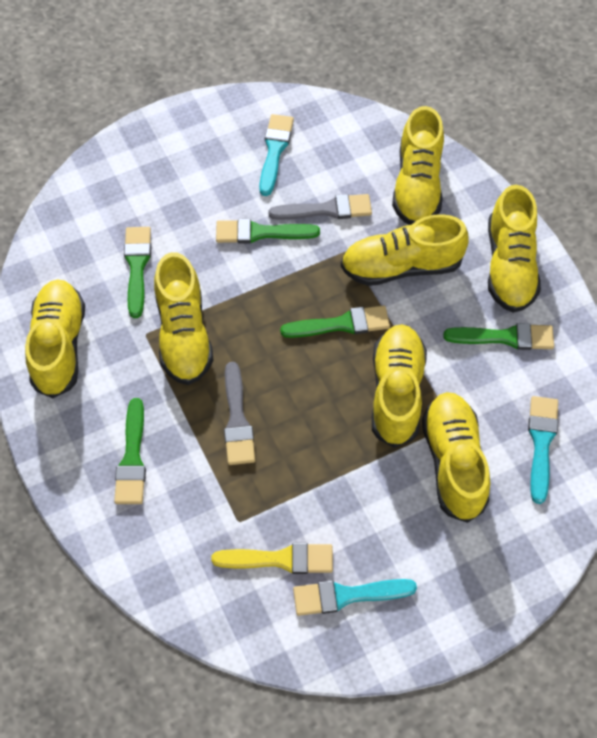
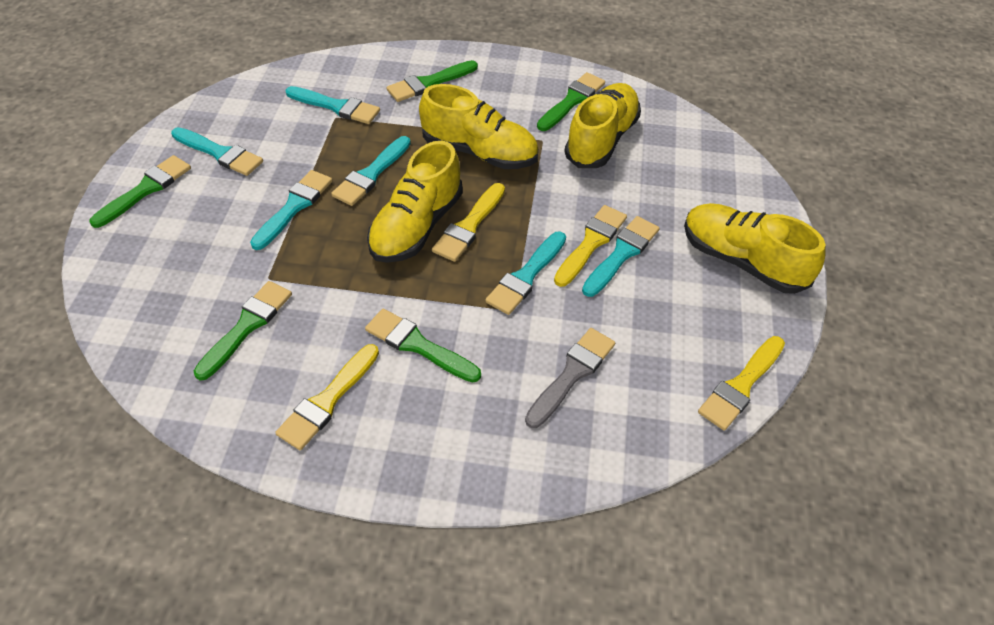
grey brush: 2 -> 1
turquoise brush: 3 -> 6
yellow brush: 1 -> 4
yellow shoe: 7 -> 4

